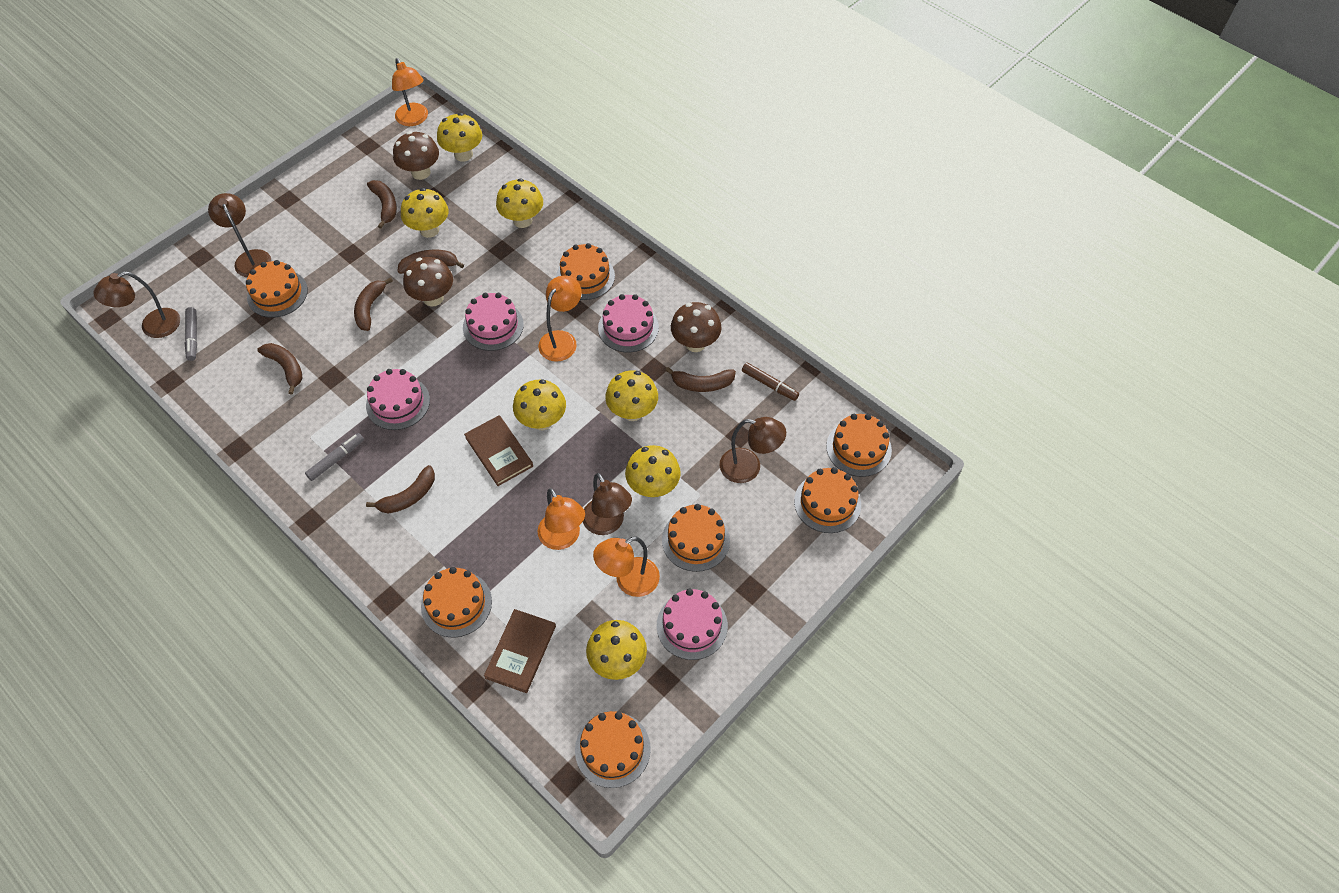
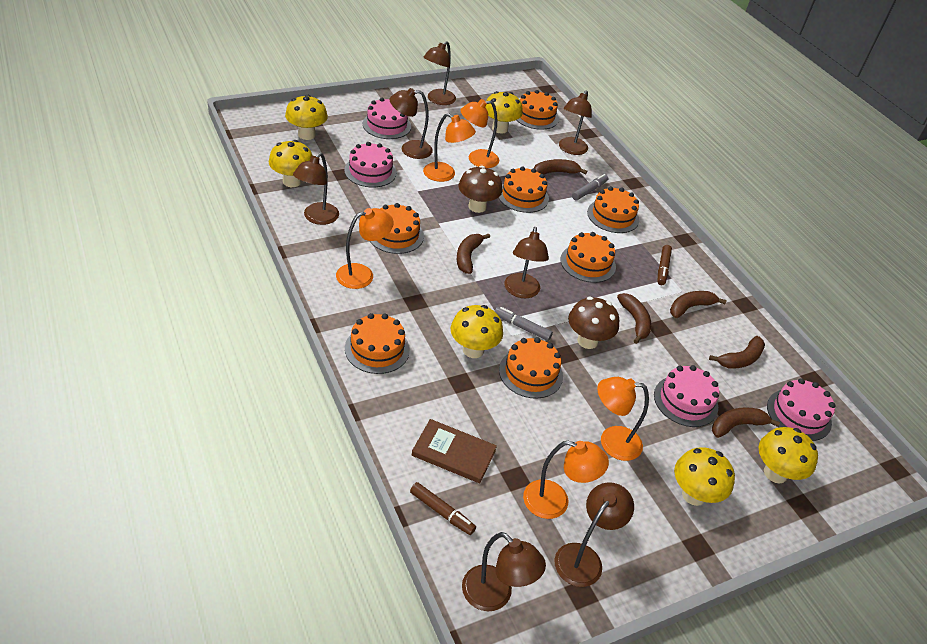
brown book: 2 -> 1
brown lamp: 4 -> 7
brown marker: 1 -> 2
brown mushroom: 3 -> 2
orange lamp: 4 -> 5
yellow mushroom: 7 -> 6

